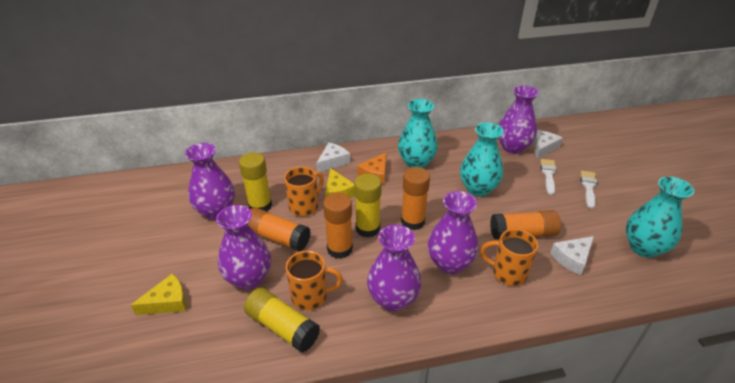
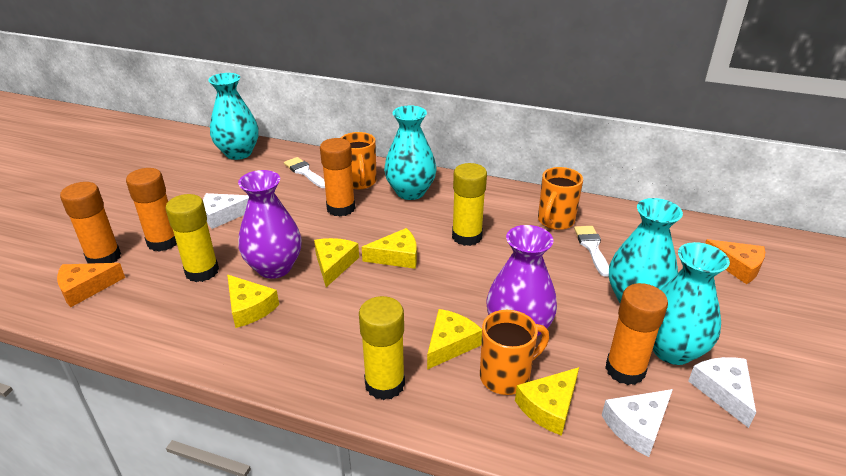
orange cheese: 1 -> 2
purple vase: 5 -> 2
turquoise vase: 3 -> 4
yellow cheese: 2 -> 5

